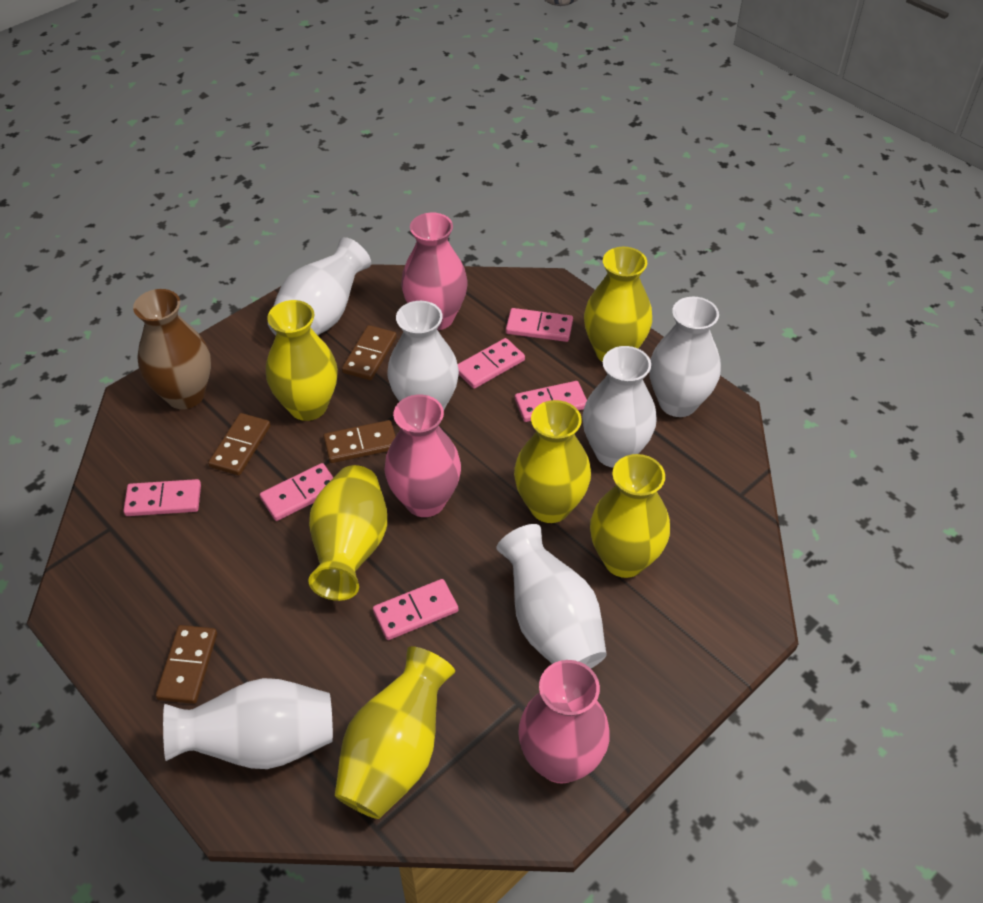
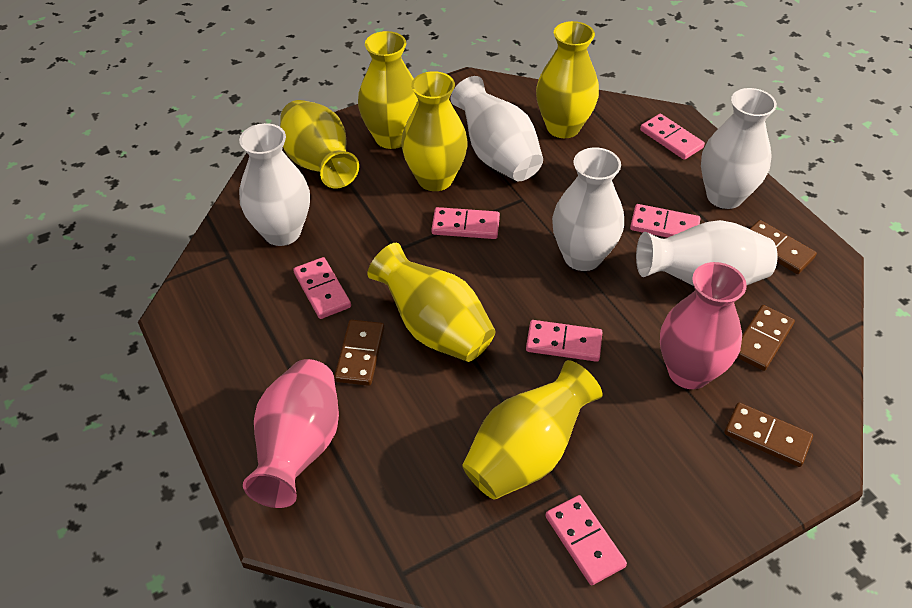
brown vase: 1 -> 0
pink vase: 3 -> 2
white vase: 6 -> 5

